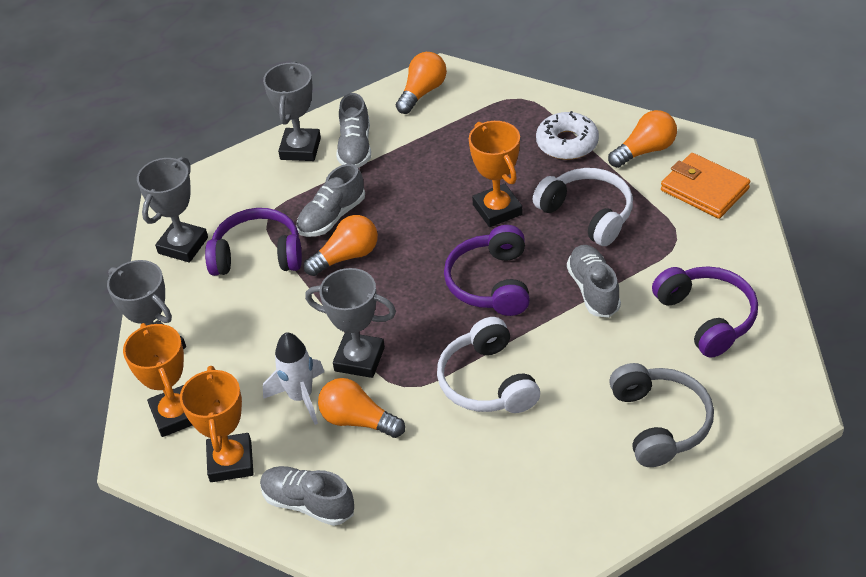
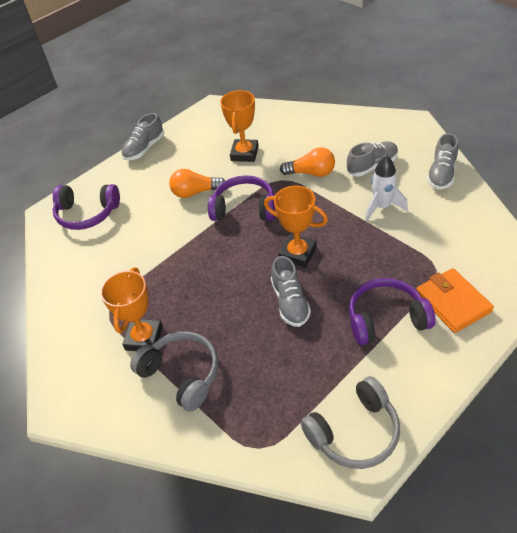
grey headphones: 1 -> 2
grey trophy: 4 -> 0
orange light bulb: 4 -> 2
white donut: 1 -> 0
white headphones: 2 -> 0

